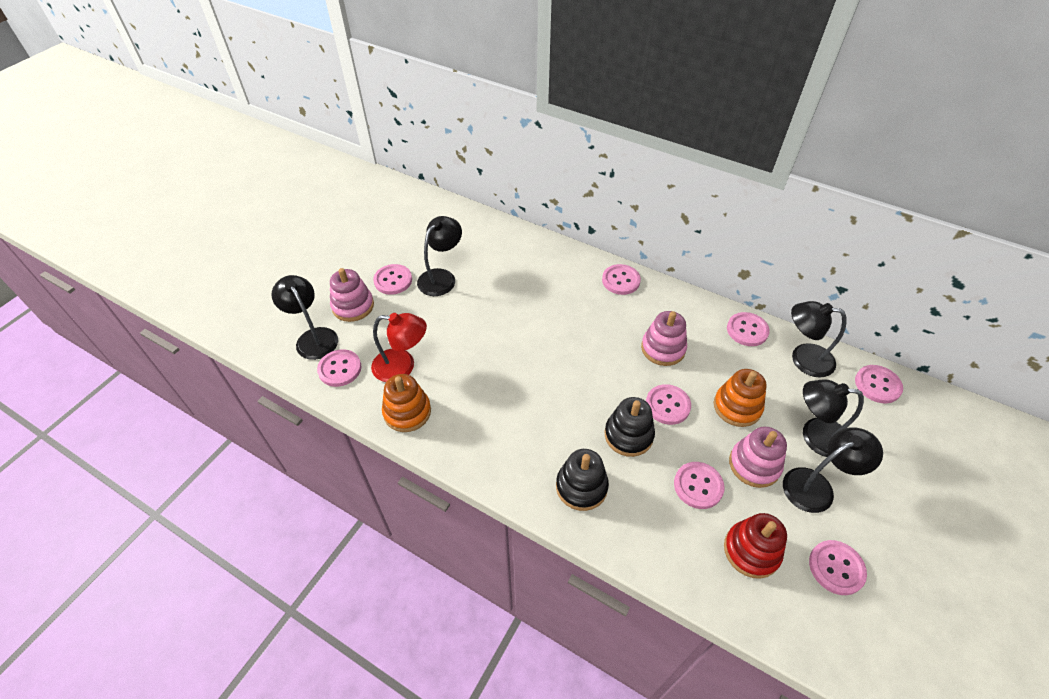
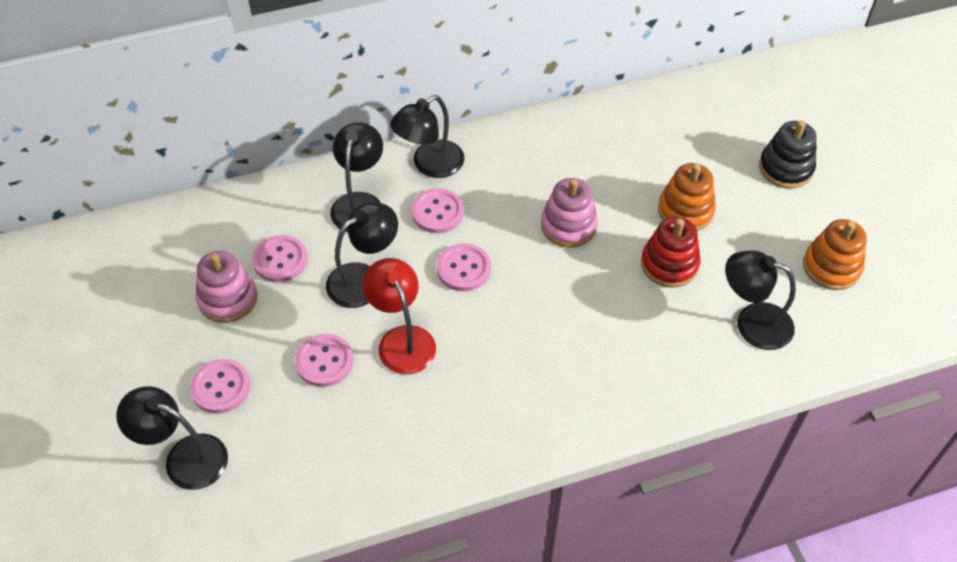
black stacking toy: 2 -> 1
pink button: 8 -> 5
pink stacking toy: 3 -> 2

